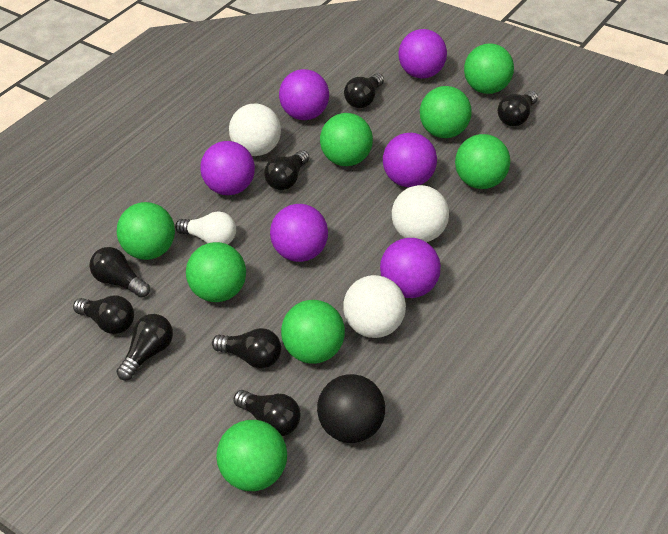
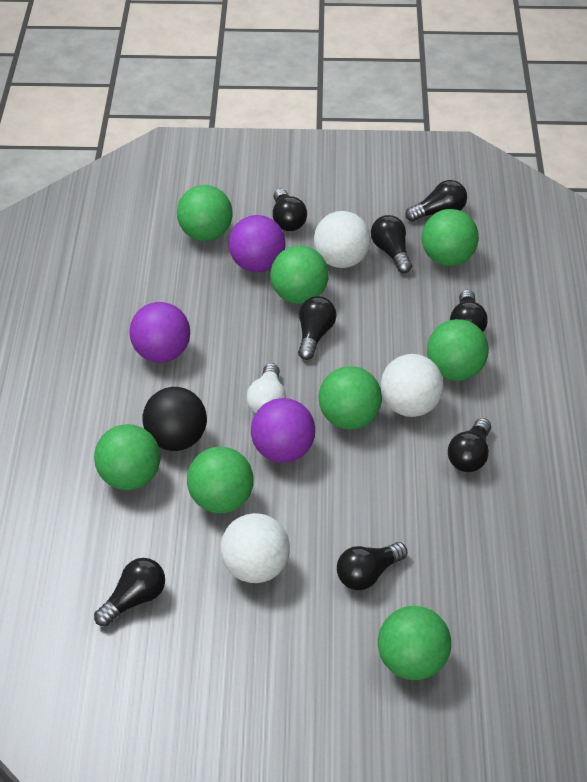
purple ball: 6 -> 3

